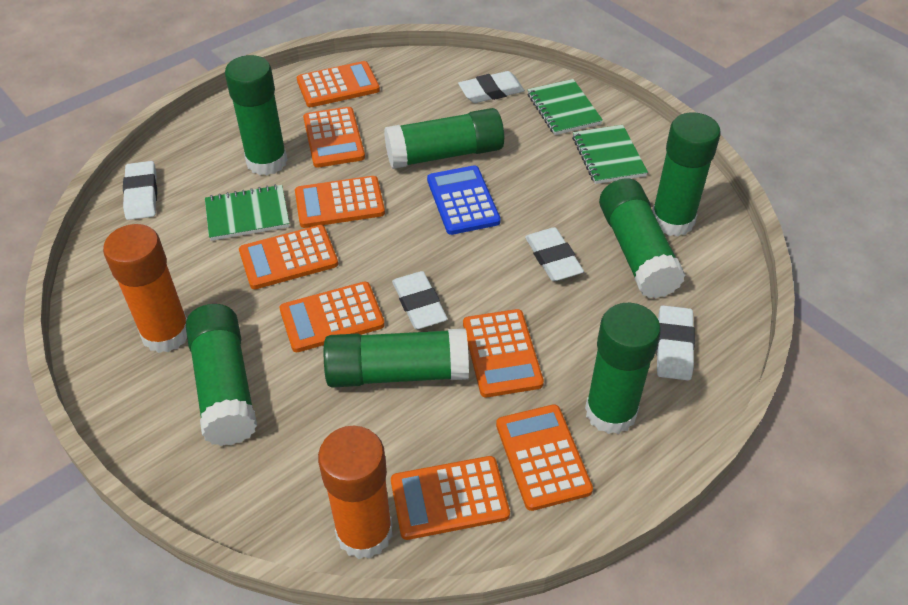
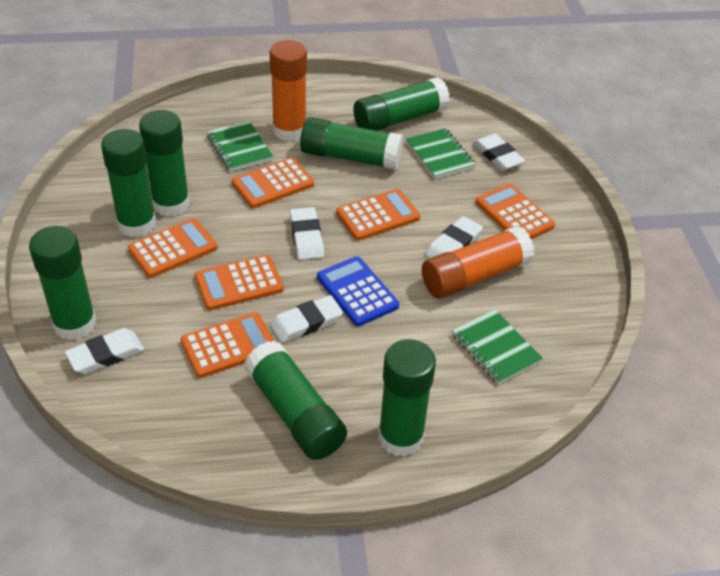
orange calculator: 8 -> 6

